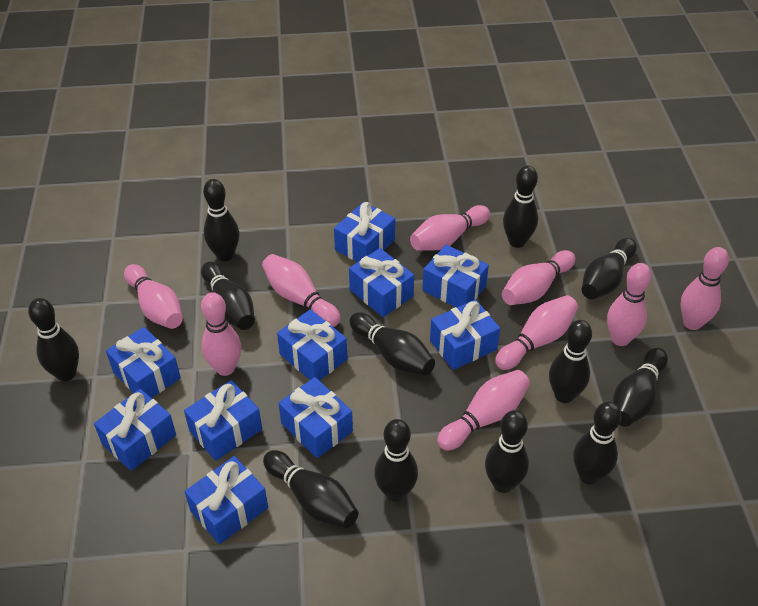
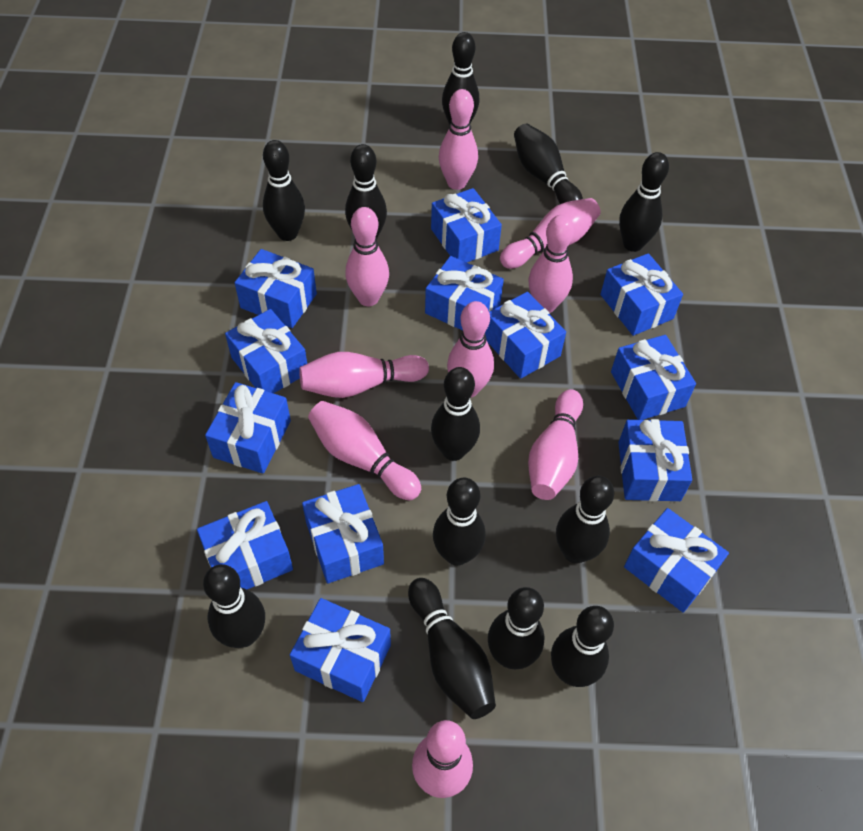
blue gift: 10 -> 13

